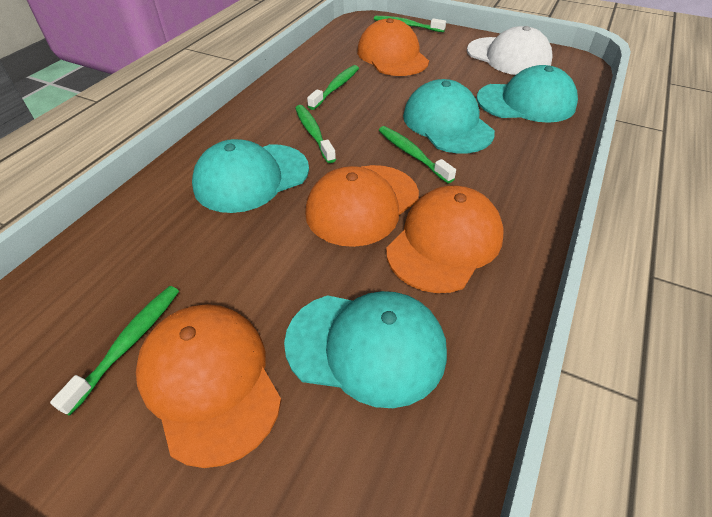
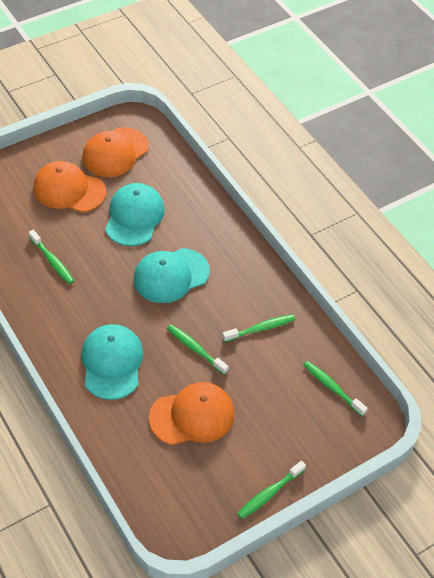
orange cap: 4 -> 3
turquoise cap: 4 -> 3
white cap: 1 -> 0

